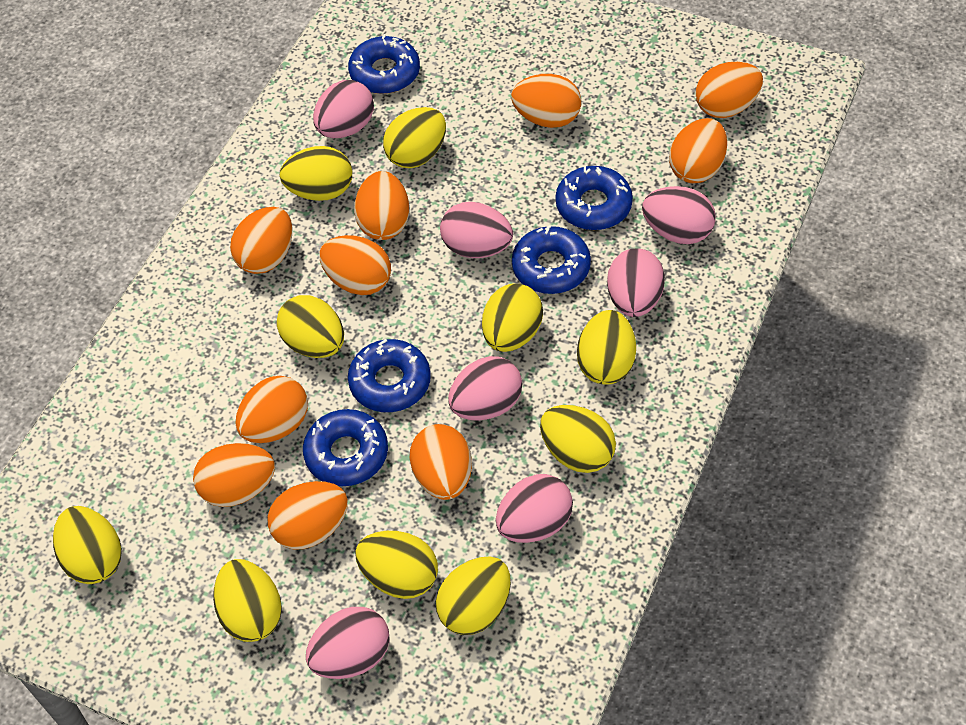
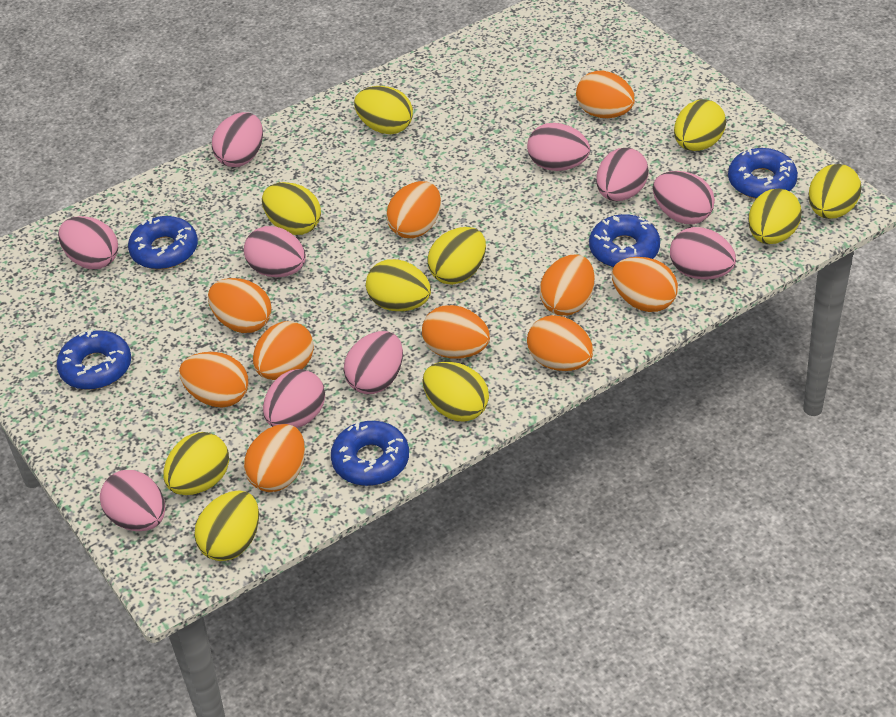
pink egg: 7 -> 10

